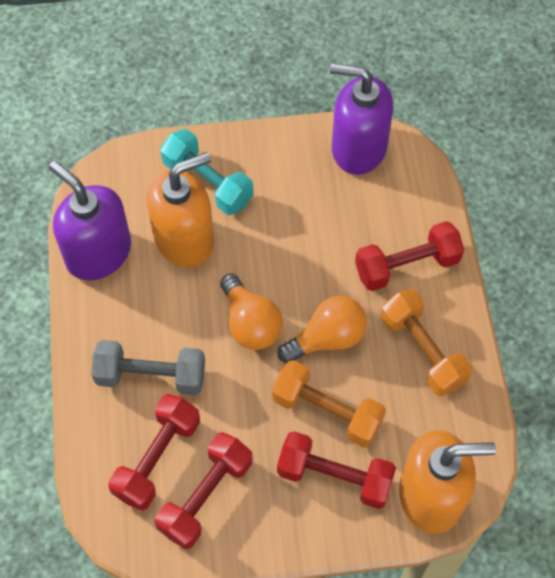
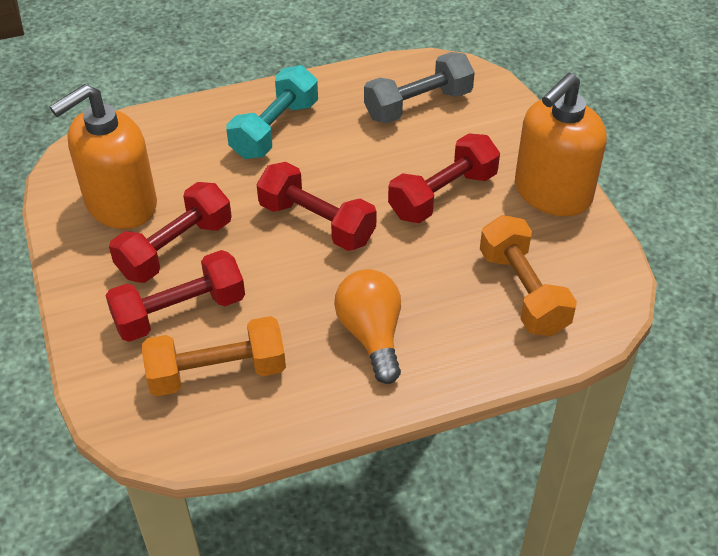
orange light bulb: 2 -> 1
purple soap dispenser: 2 -> 0

